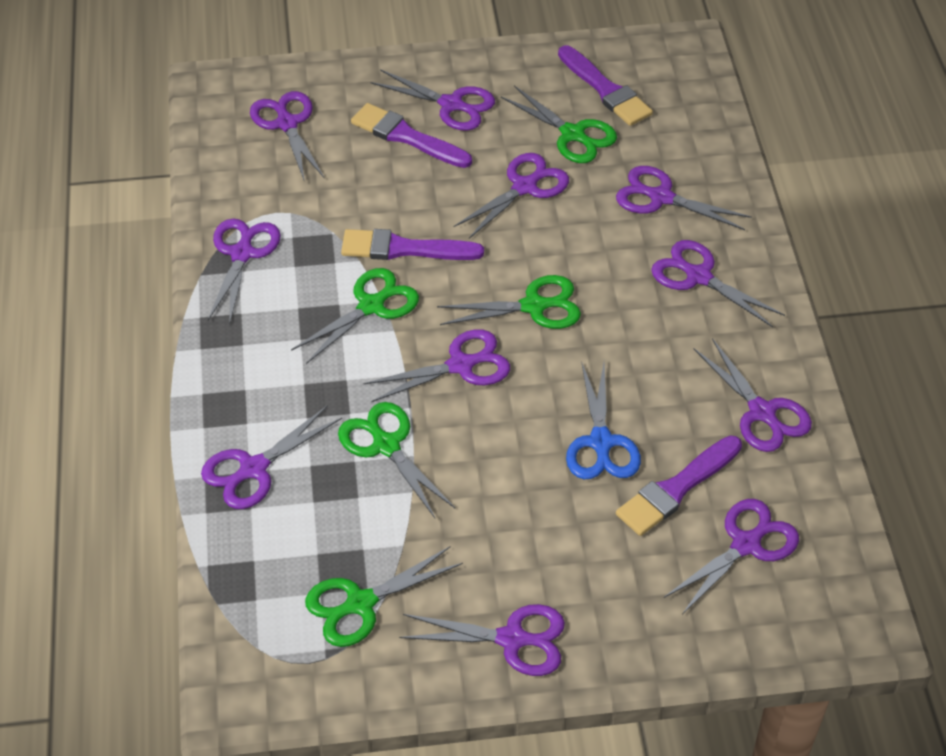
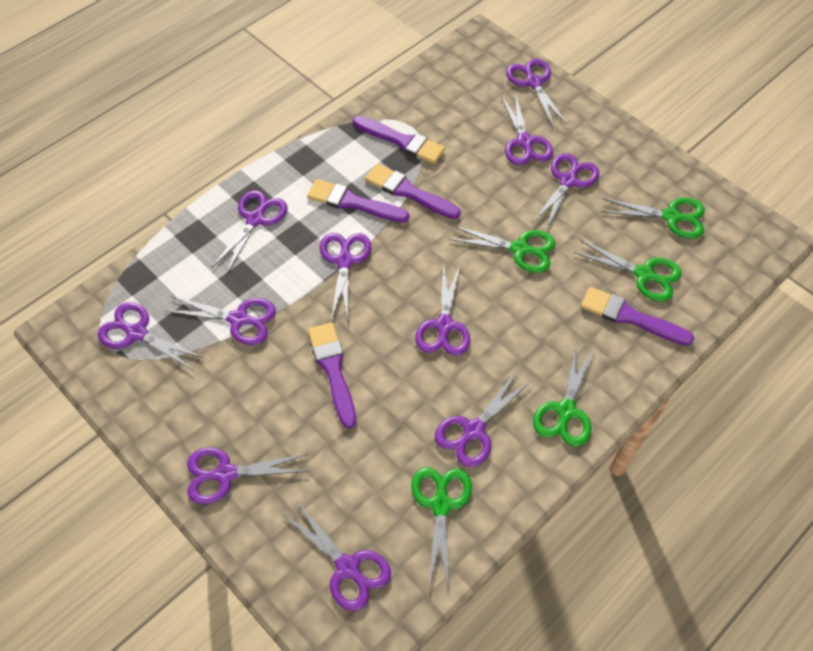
blue scissors: 1 -> 0
purple brush: 4 -> 5

